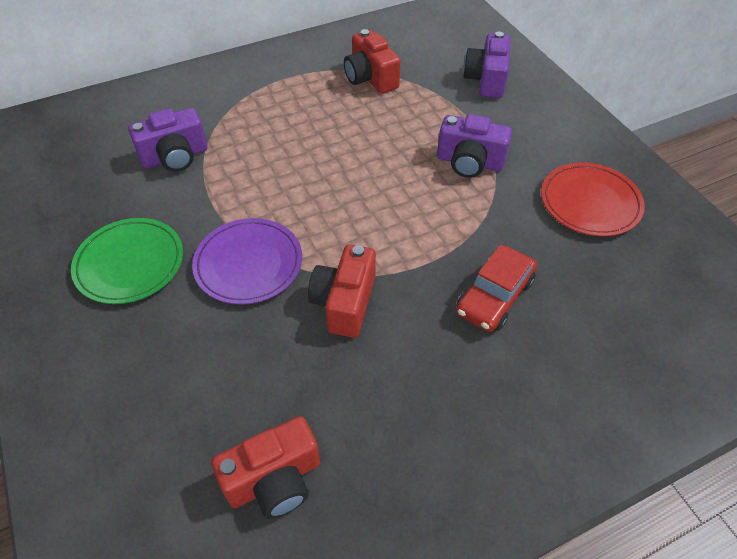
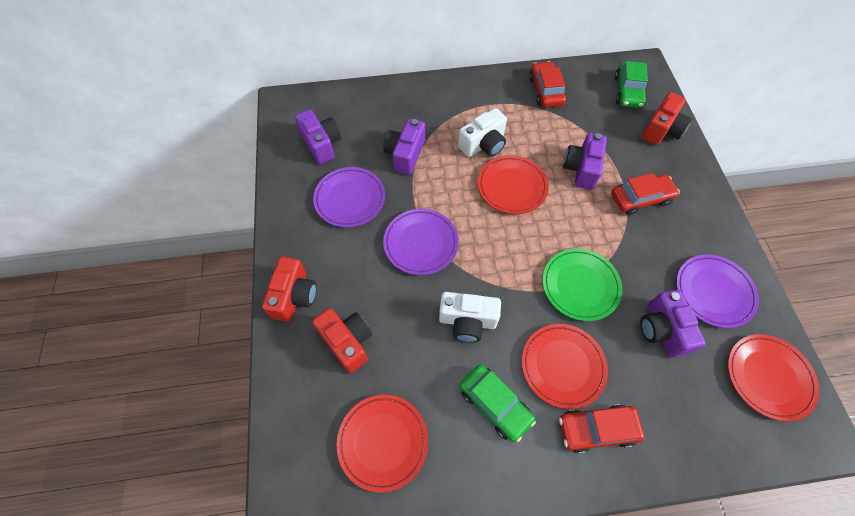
green car: 0 -> 2
purple camera: 3 -> 4
purple plate: 1 -> 3
red car: 1 -> 3
red plate: 1 -> 4
white camera: 0 -> 2

